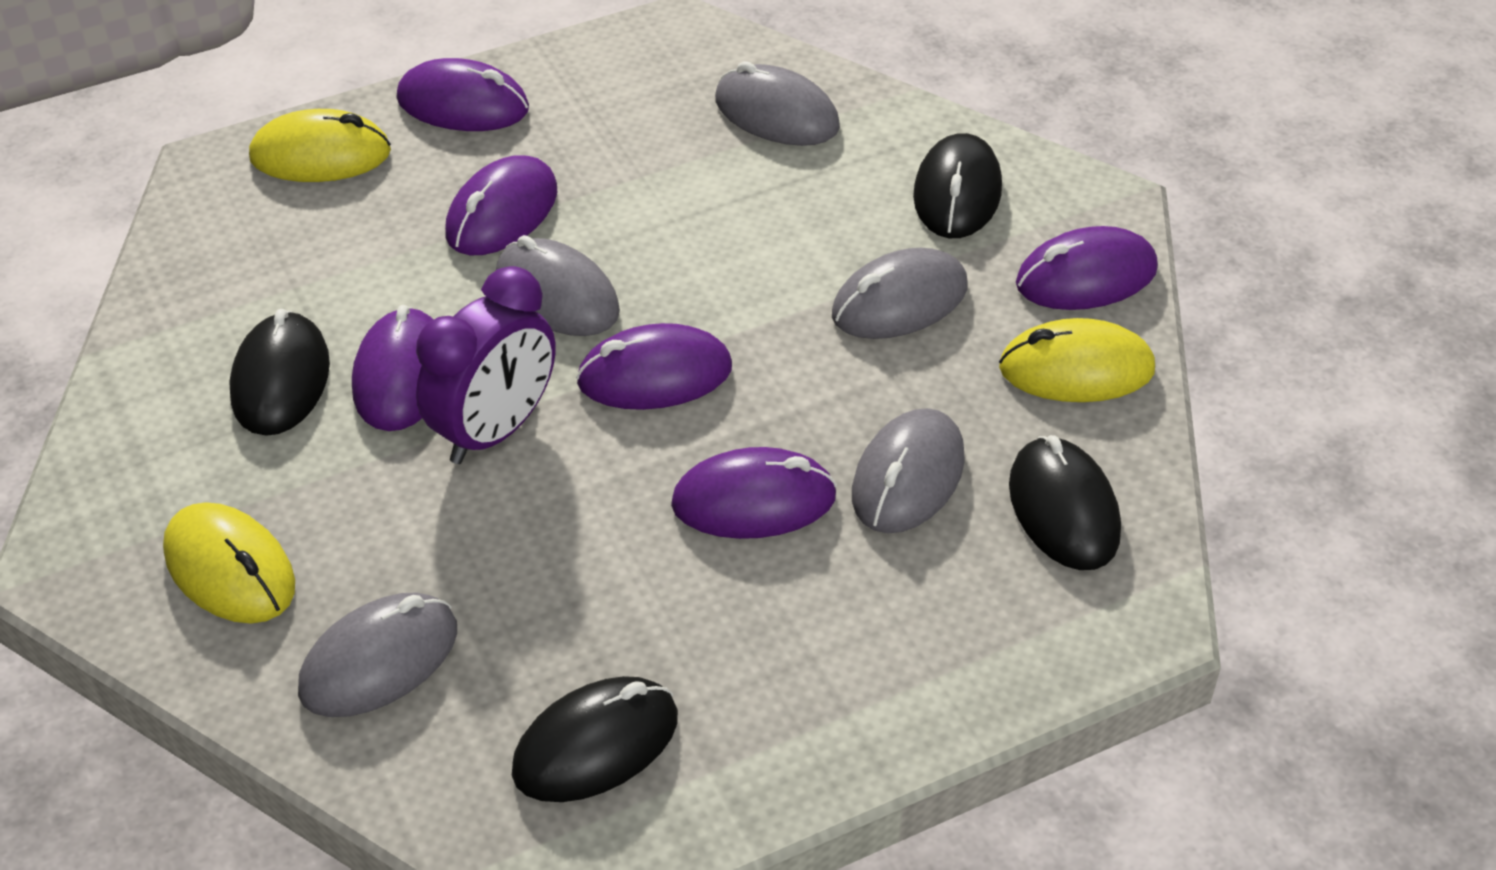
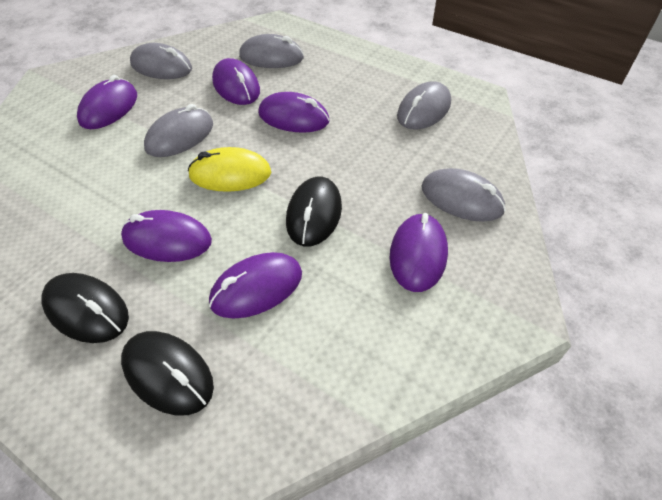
black mouse: 4 -> 3
purple clock: 1 -> 0
yellow mouse: 3 -> 1

